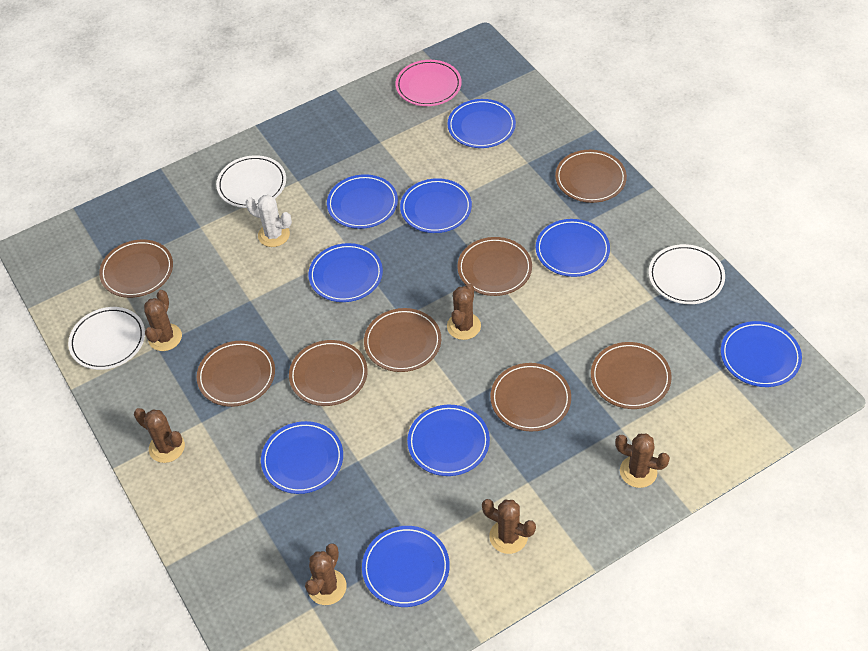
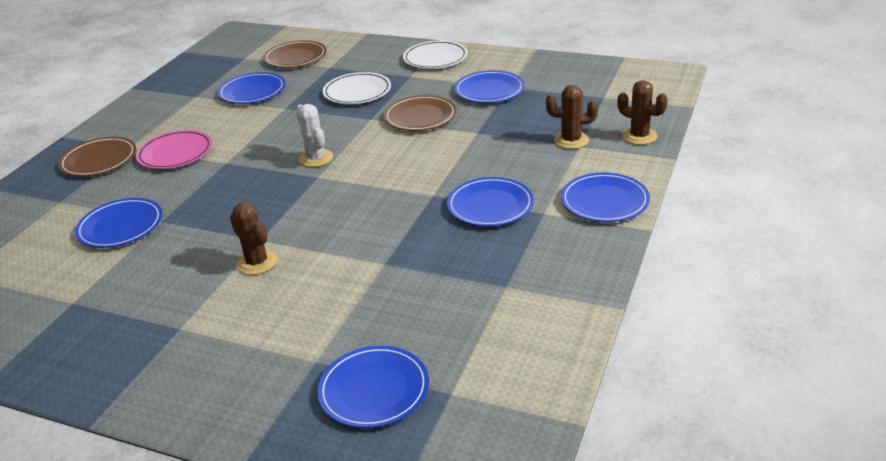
blue plate: 9 -> 6
brown cactus: 6 -> 3
brown plate: 8 -> 3
white plate: 3 -> 2

